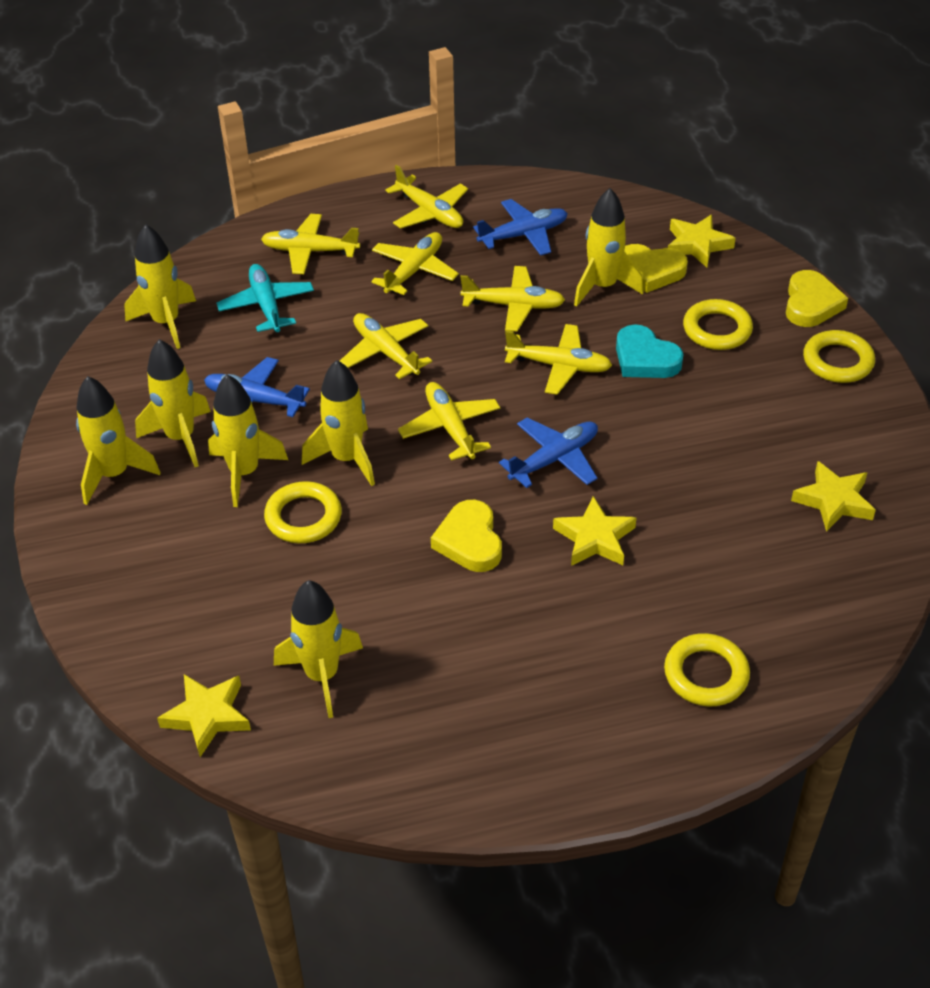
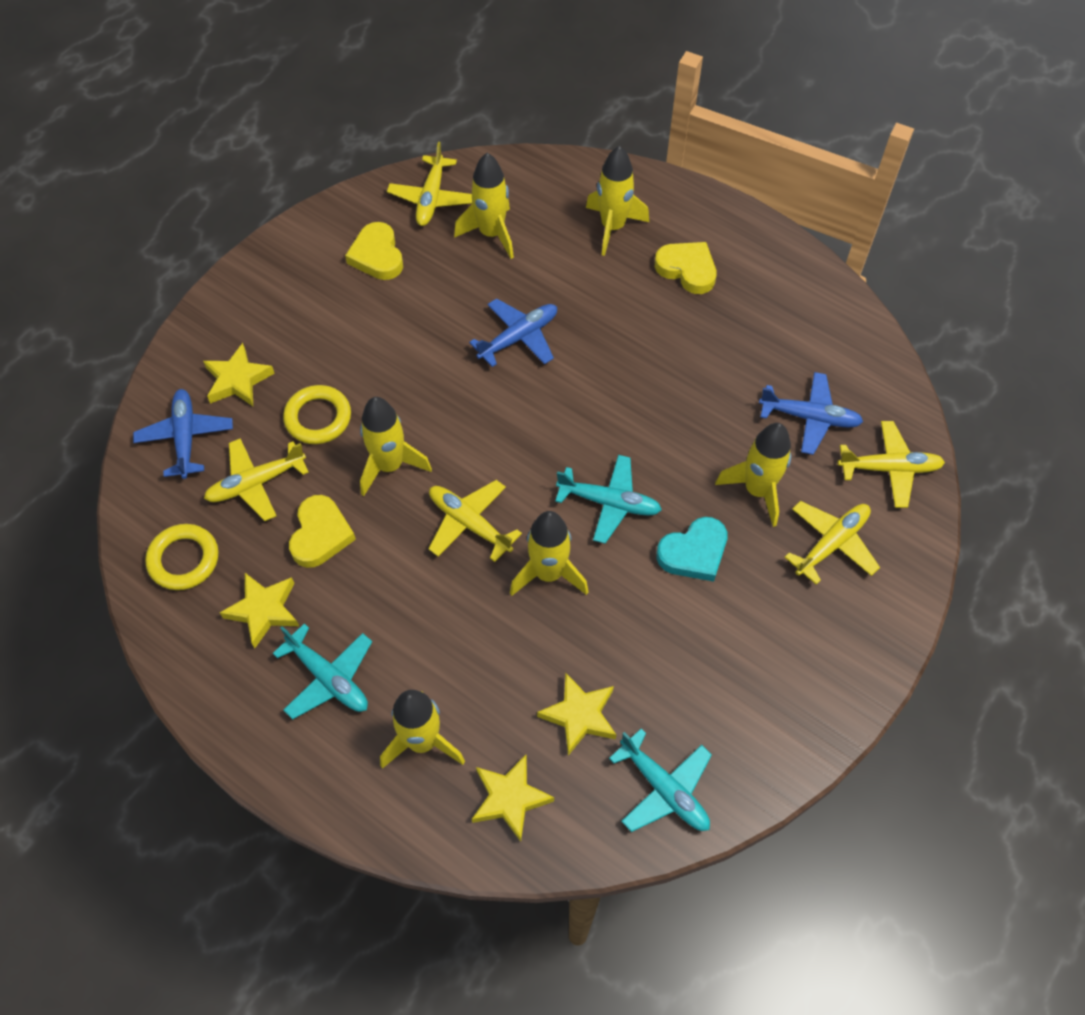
turquoise plane: 1 -> 3
yellow plane: 7 -> 5
yellow ring: 4 -> 2
yellow rocket: 7 -> 6

